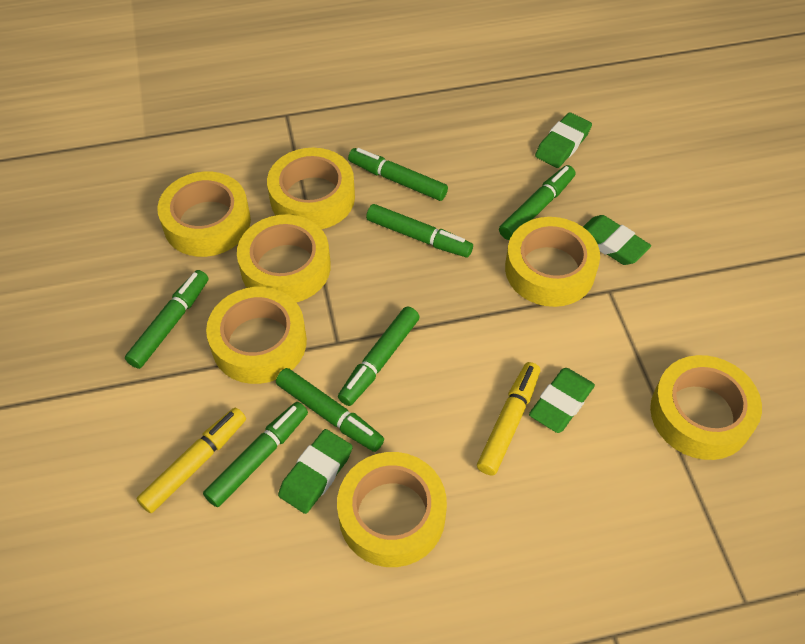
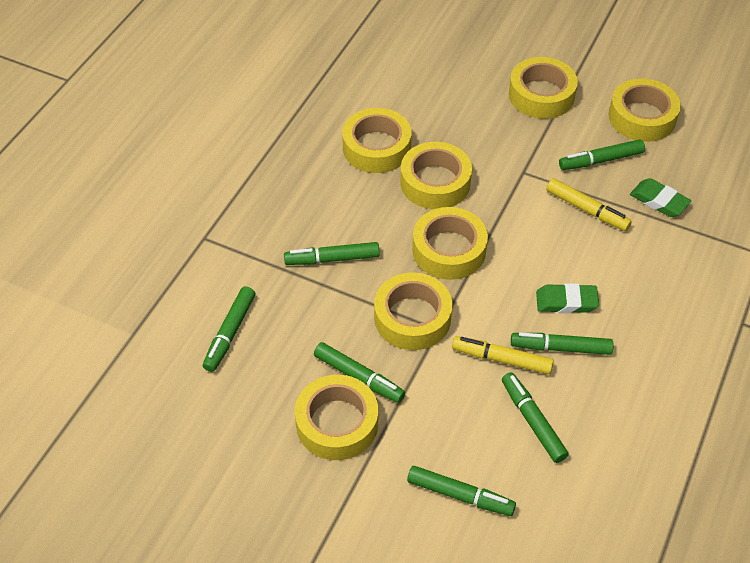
green eraser: 4 -> 2

